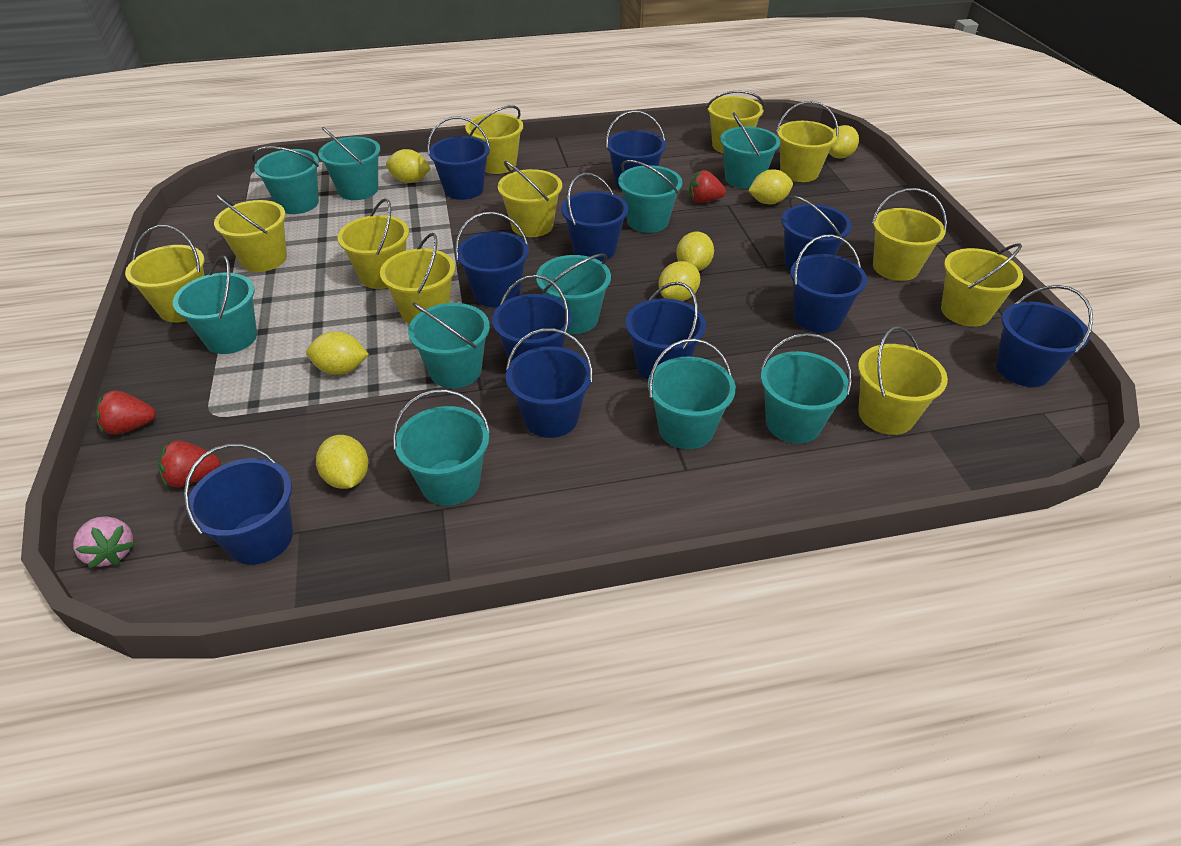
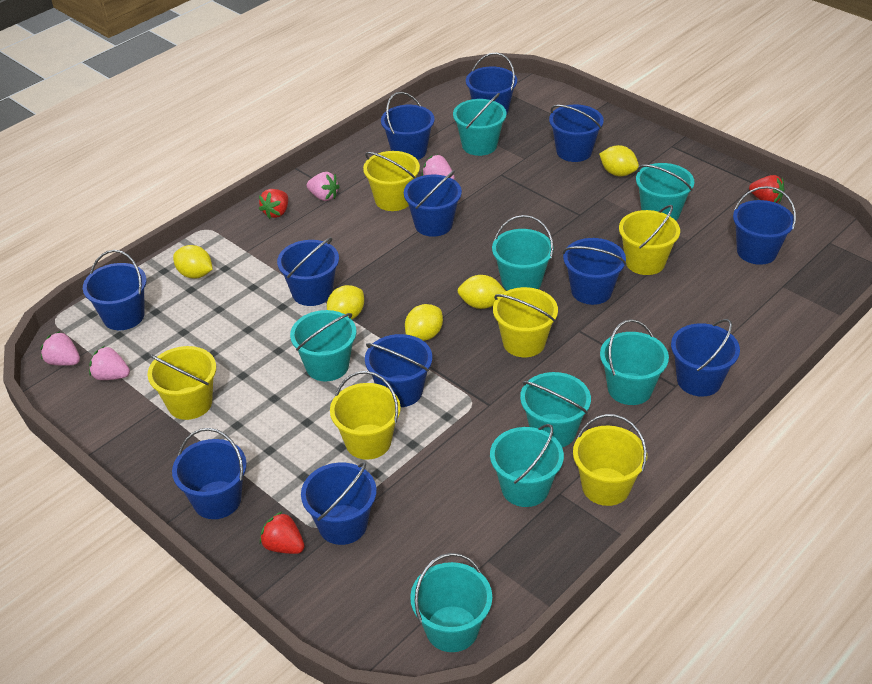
blue bucket: 11 -> 12
pink strawberry: 1 -> 4
turquoise bucket: 10 -> 8
yellow bucket: 11 -> 6
yellow lemon: 7 -> 5

